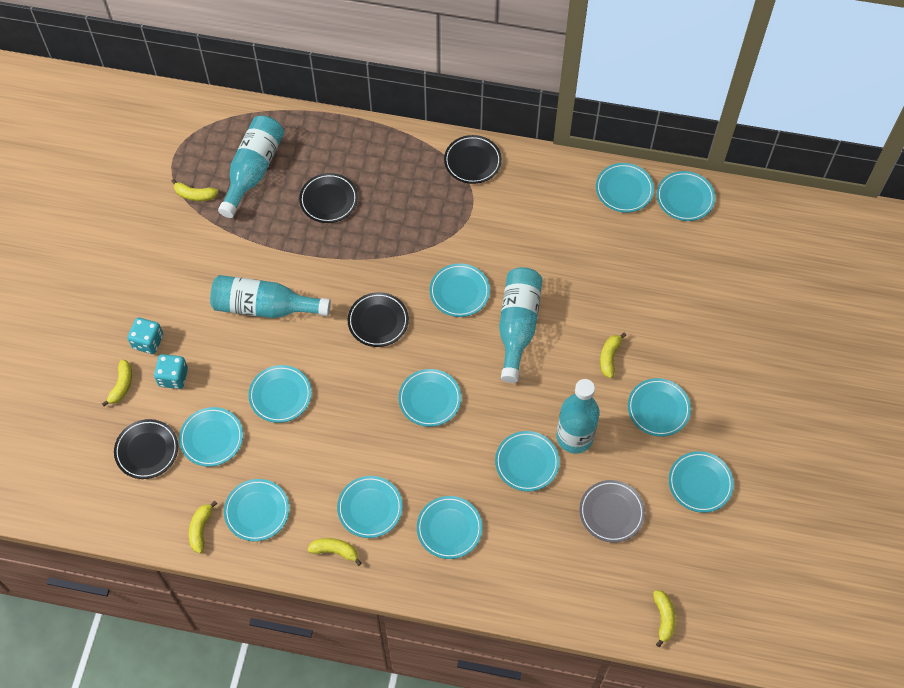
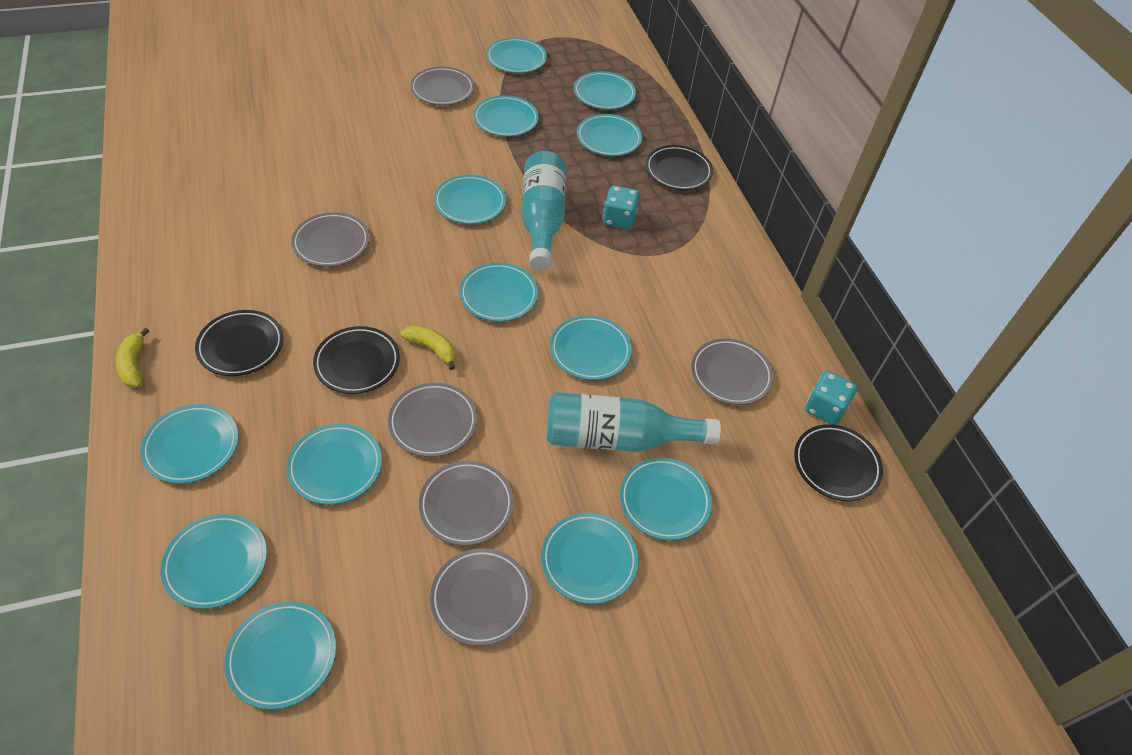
grey plate: 1 -> 6
turquoise bottle: 4 -> 2
turquoise plate: 12 -> 13
yellow banana: 6 -> 2

